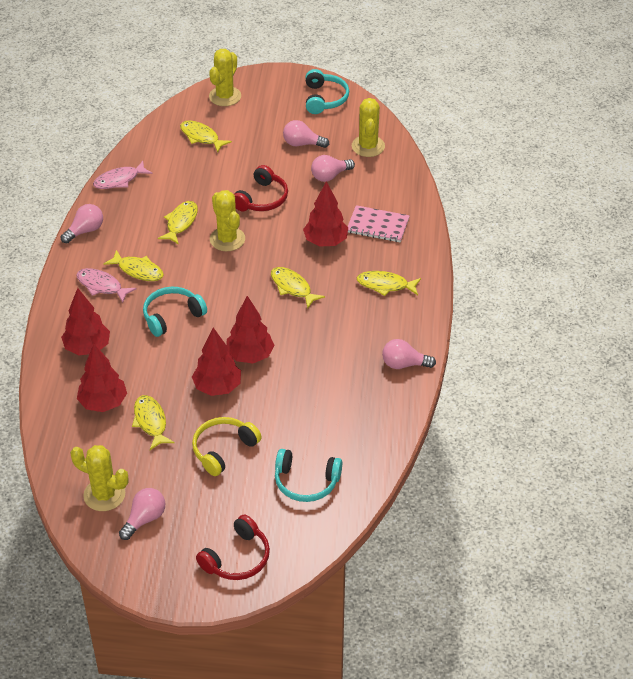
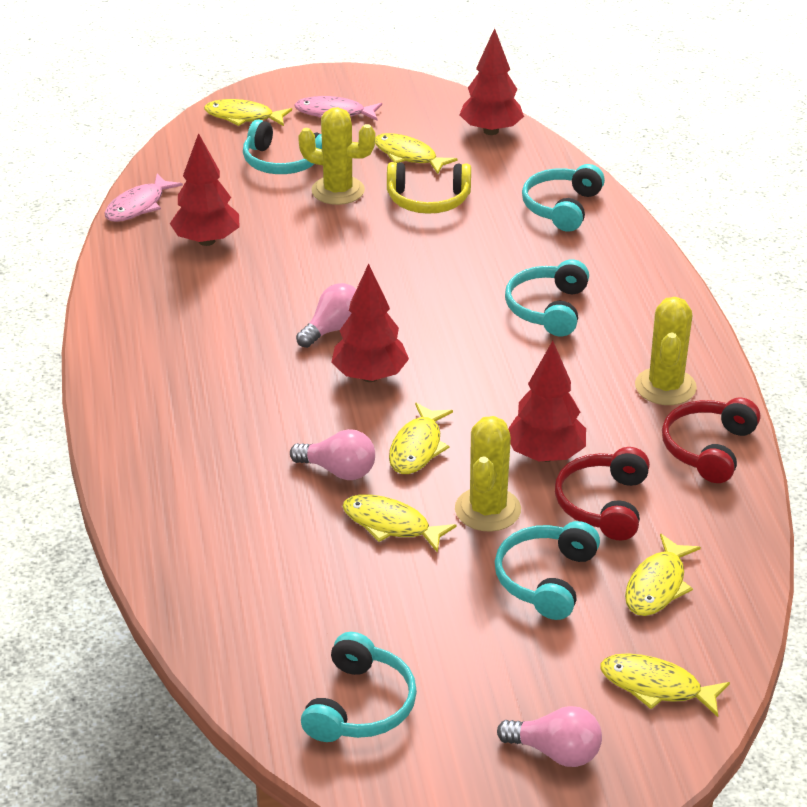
pink light bulb: 5 -> 3
pink notebook: 1 -> 0
red tree: 5 -> 4
turquoise headphones: 3 -> 5
yellow cactus: 4 -> 3

